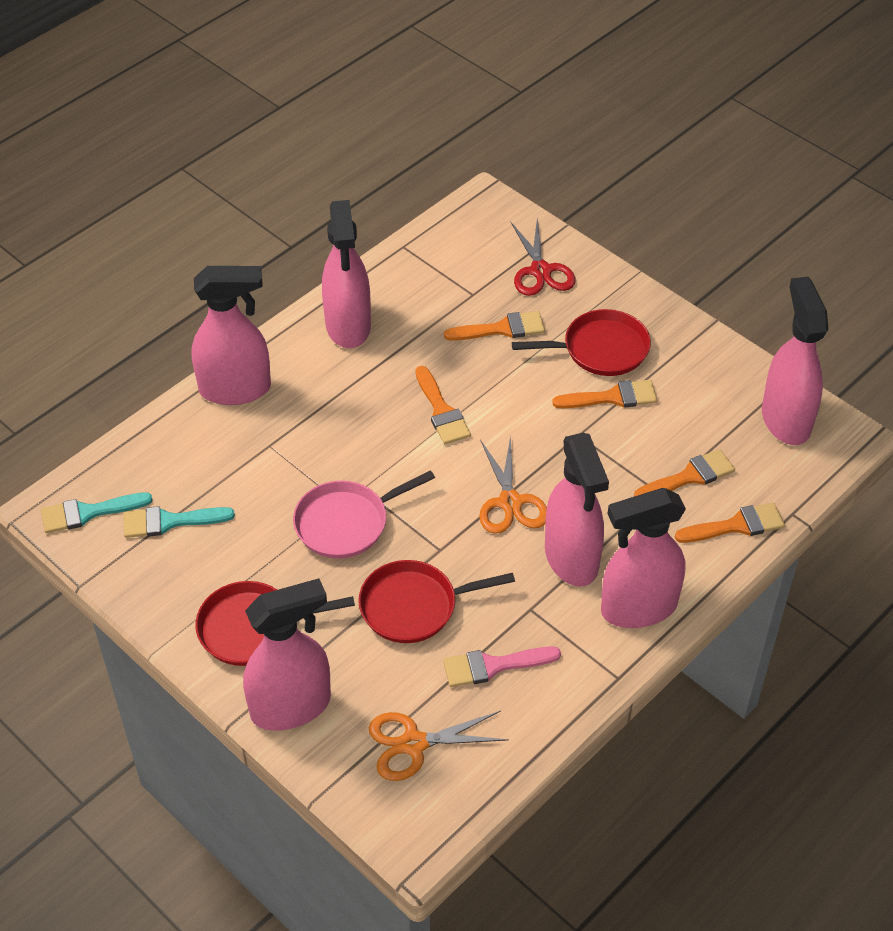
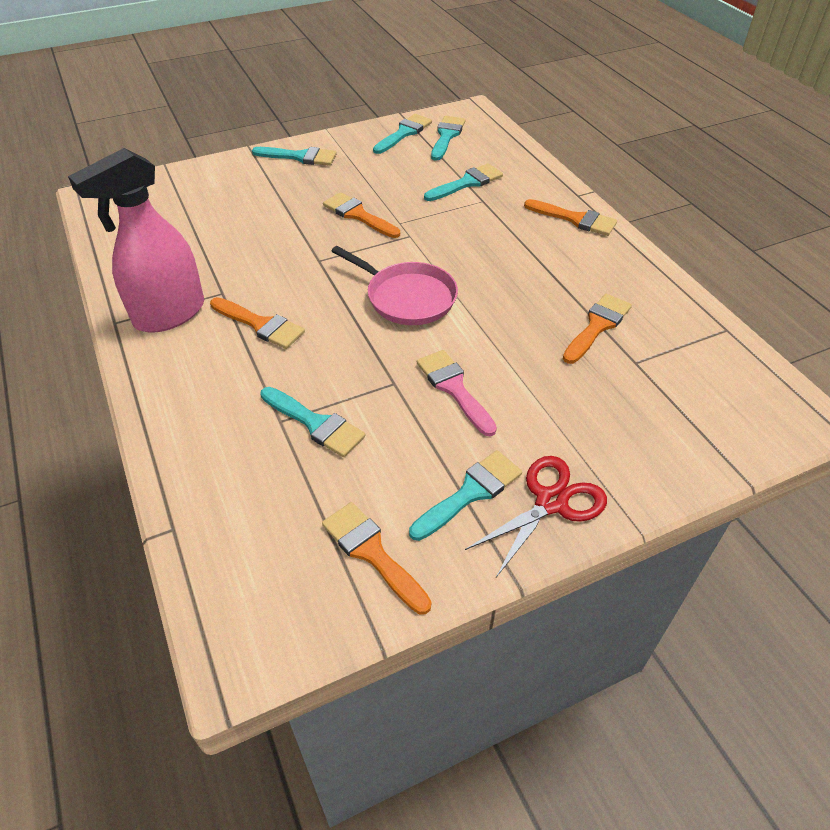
orange scissors: 2 -> 0
pink spray bottle: 6 -> 1
red pan: 3 -> 0
turquoise brush: 2 -> 6

